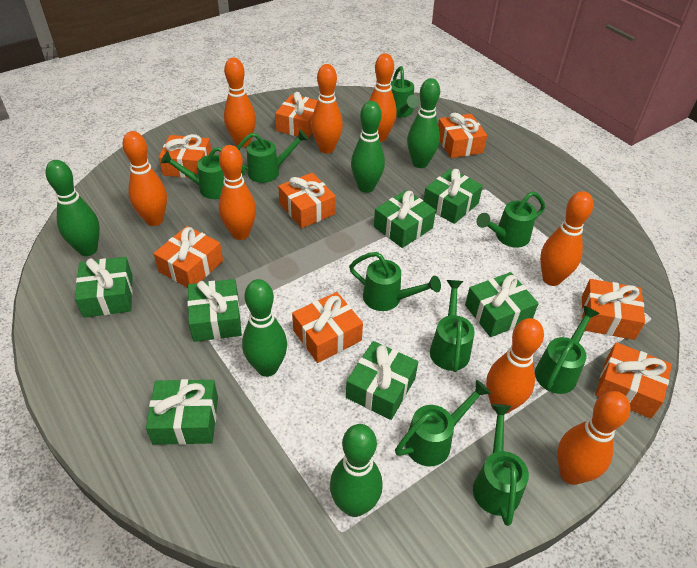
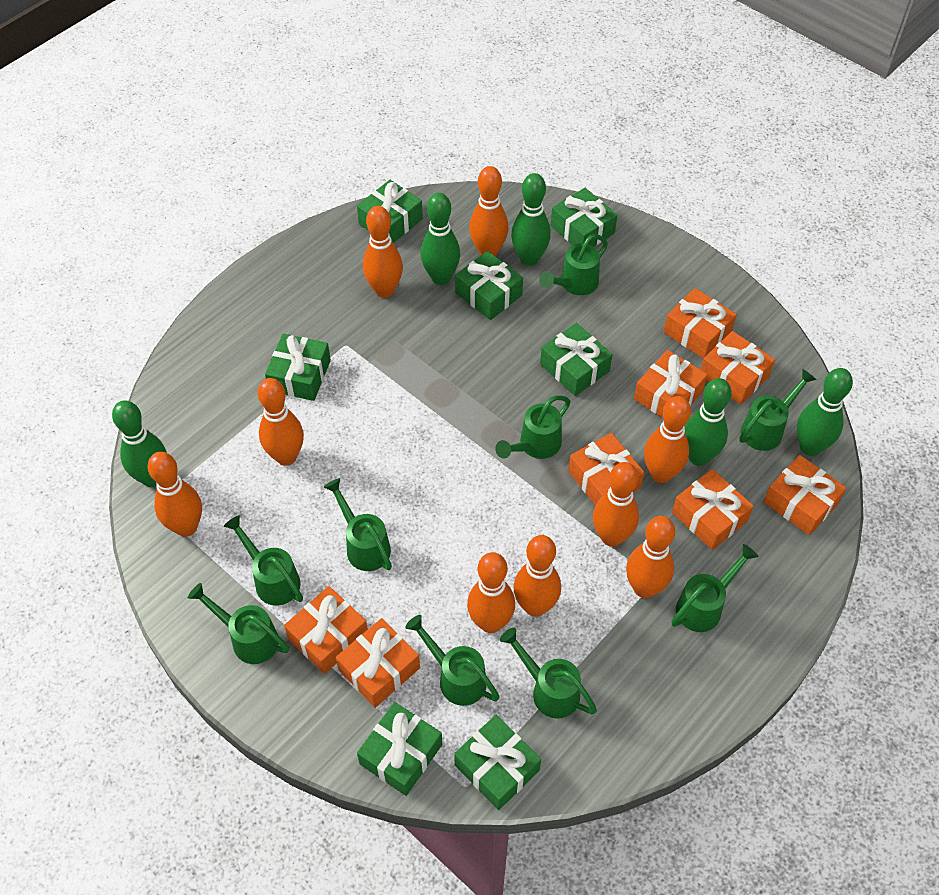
orange bowling pin: 8 -> 9

